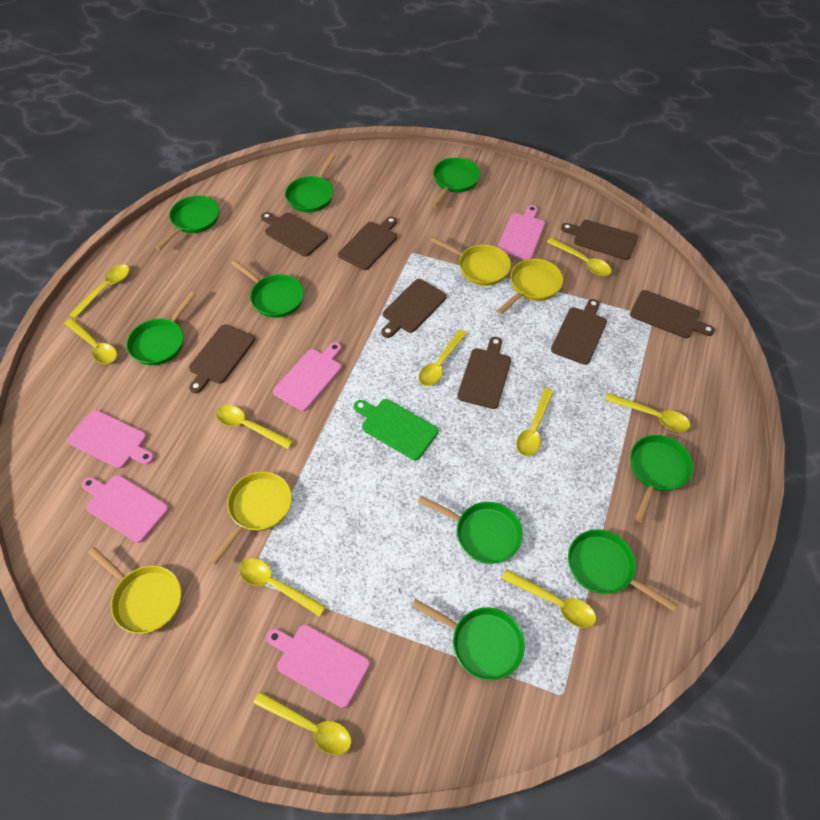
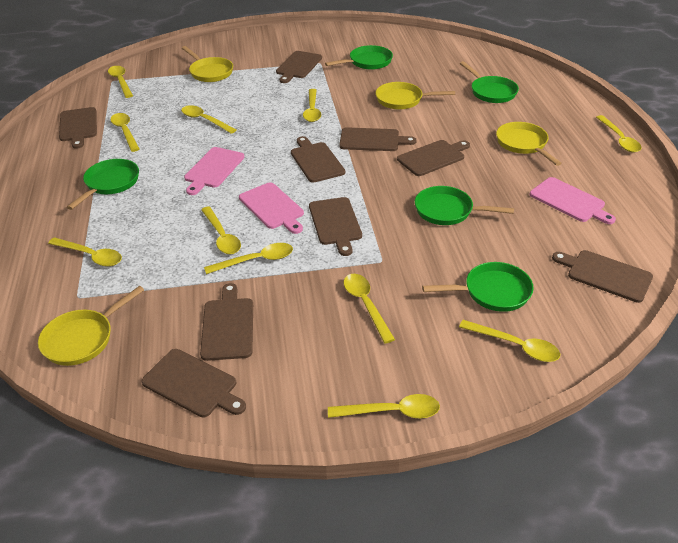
brown cutting board: 8 -> 9
green cutting board: 1 -> 0
green pan: 9 -> 5
pink cutting board: 5 -> 3
yellow spoon: 10 -> 11

